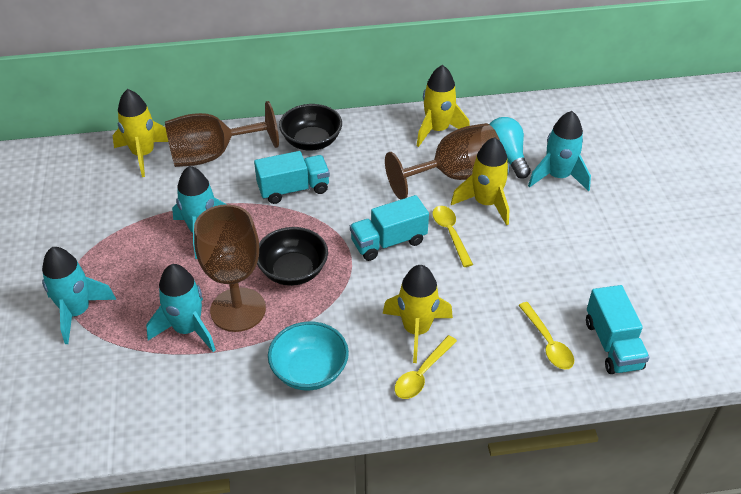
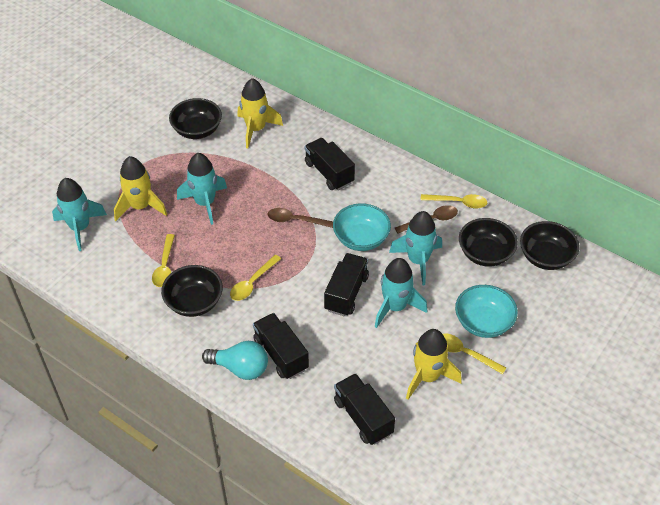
black bowl: 2 -> 4
black truck: 0 -> 4
brown goblet: 3 -> 0
brown spoon: 0 -> 2
turquoise bowl: 1 -> 2
turquoise truck: 3 -> 0
yellow rocket: 4 -> 3
yellow spoon: 3 -> 4

